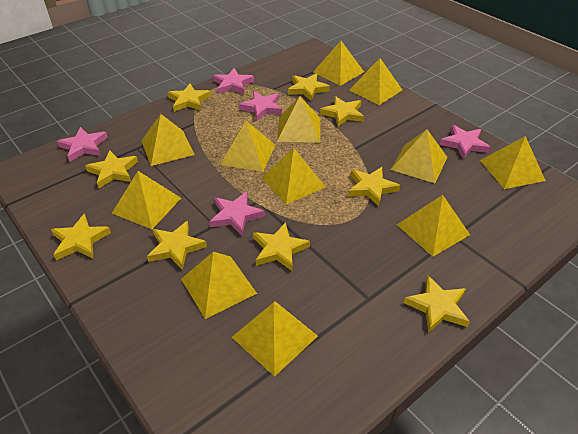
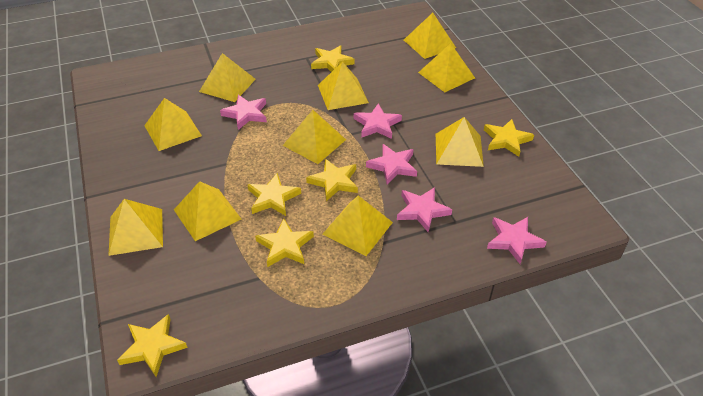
yellow pyramid: 12 -> 10
yellow star: 9 -> 6

